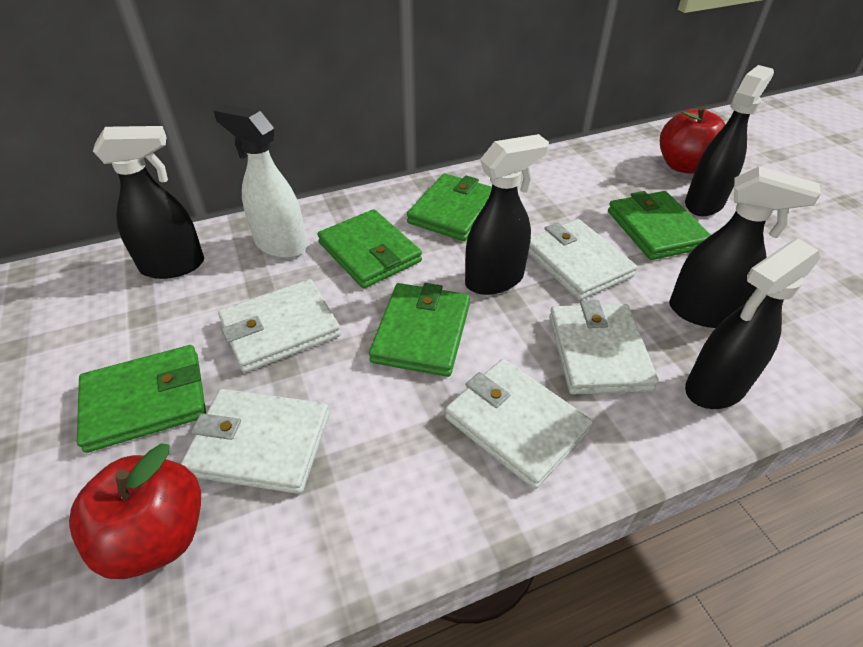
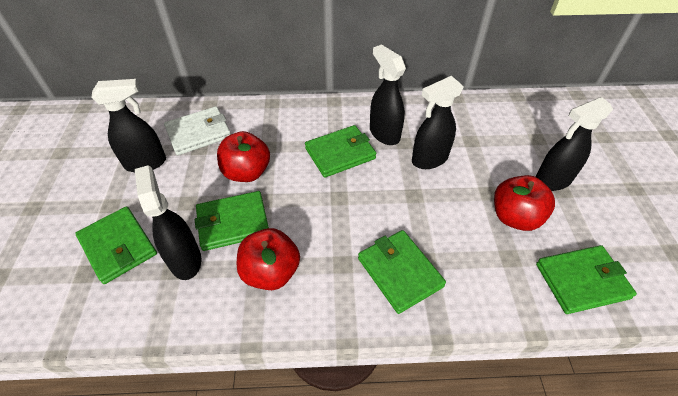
red apple: 2 -> 3
white spray bottle: 1 -> 0
white wallet: 5 -> 1

